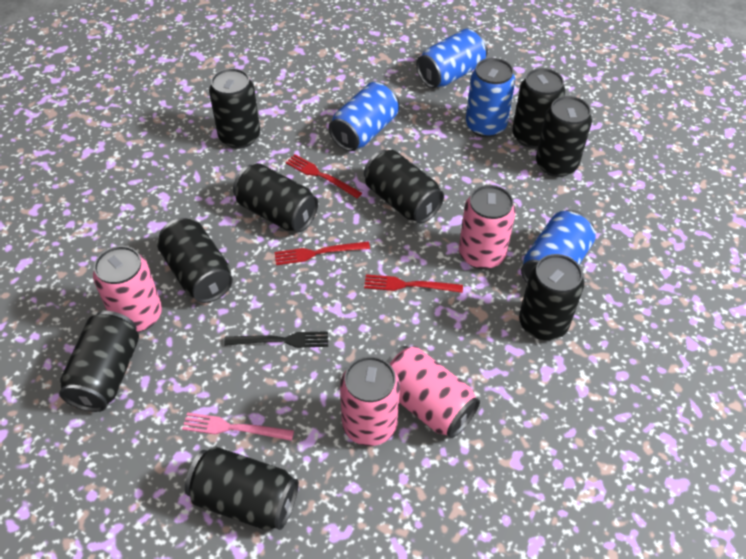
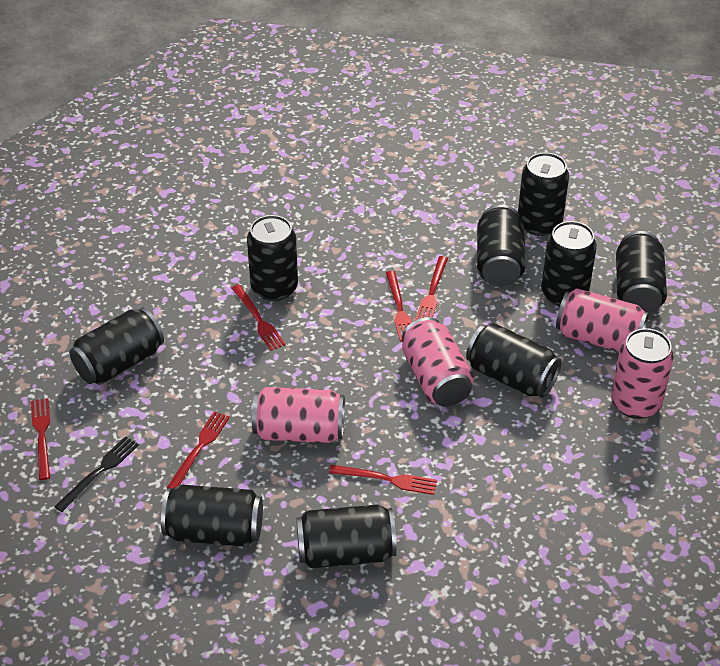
blue can: 4 -> 0
pink fork: 1 -> 0
red fork: 3 -> 6

